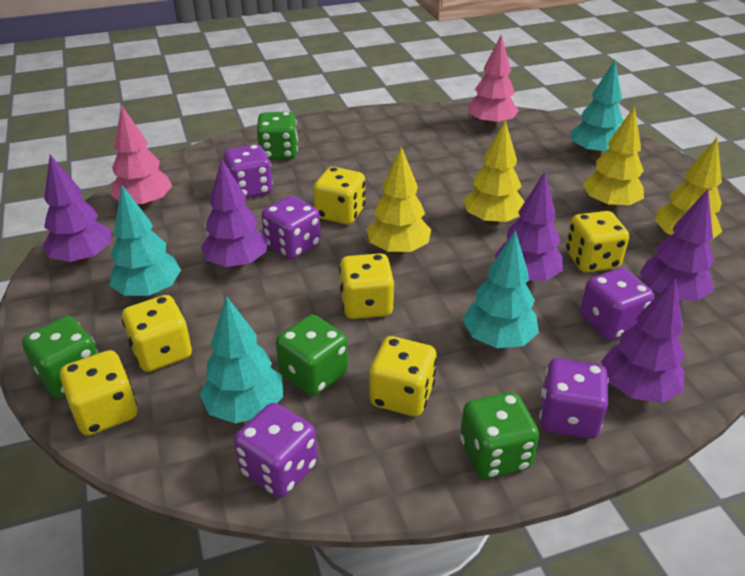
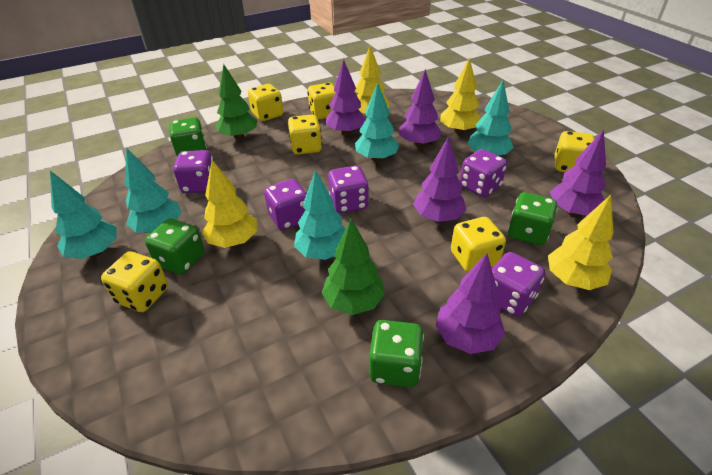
green tree: 0 -> 2
pink tree: 2 -> 0
turquoise tree: 4 -> 5

